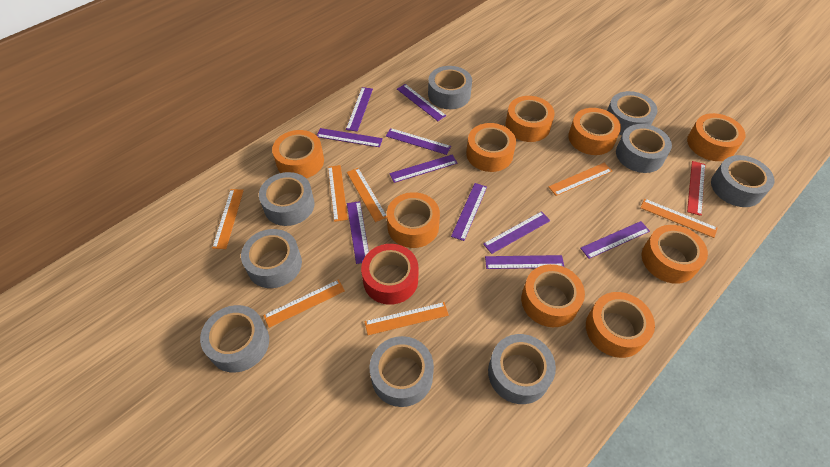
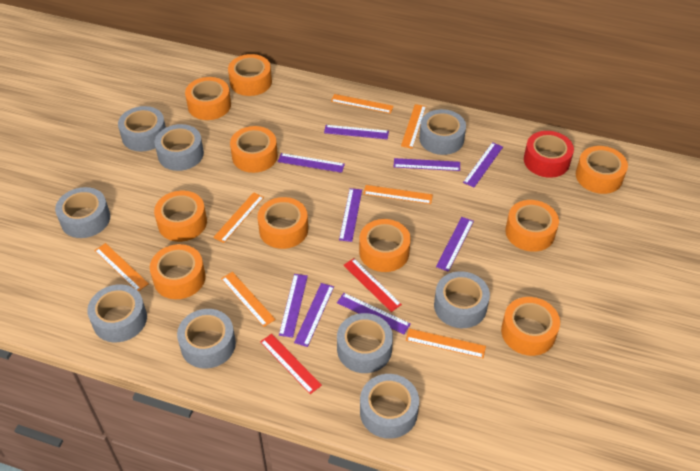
orange tape: 9 -> 10
purple ruler: 10 -> 9
red ruler: 1 -> 2

